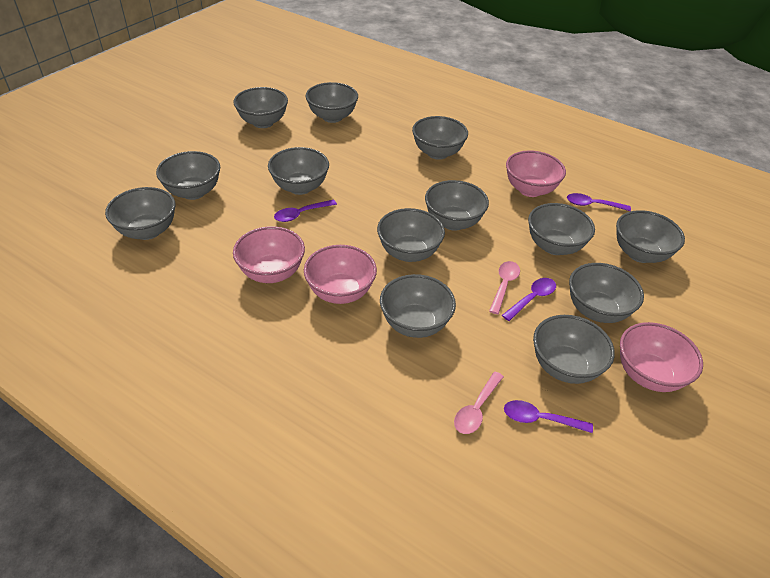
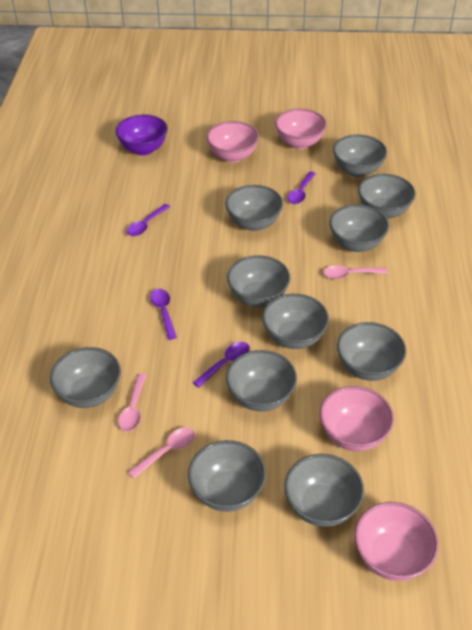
grey bowl: 13 -> 11
pink spoon: 2 -> 3
purple bowl: 0 -> 1

